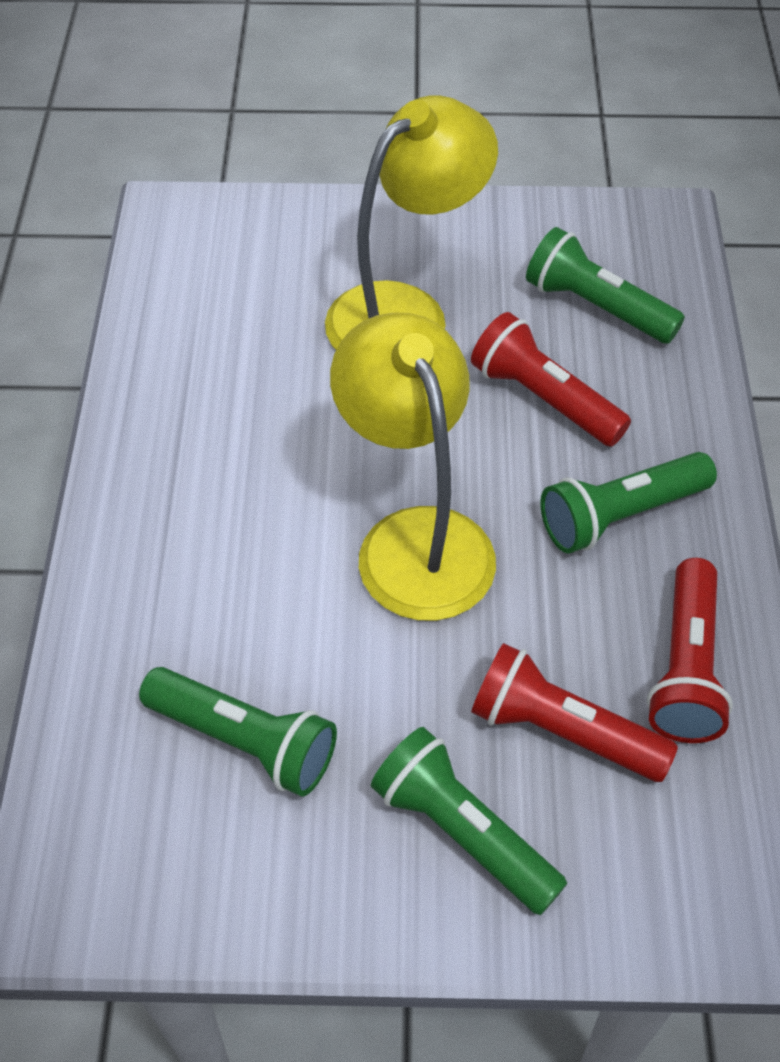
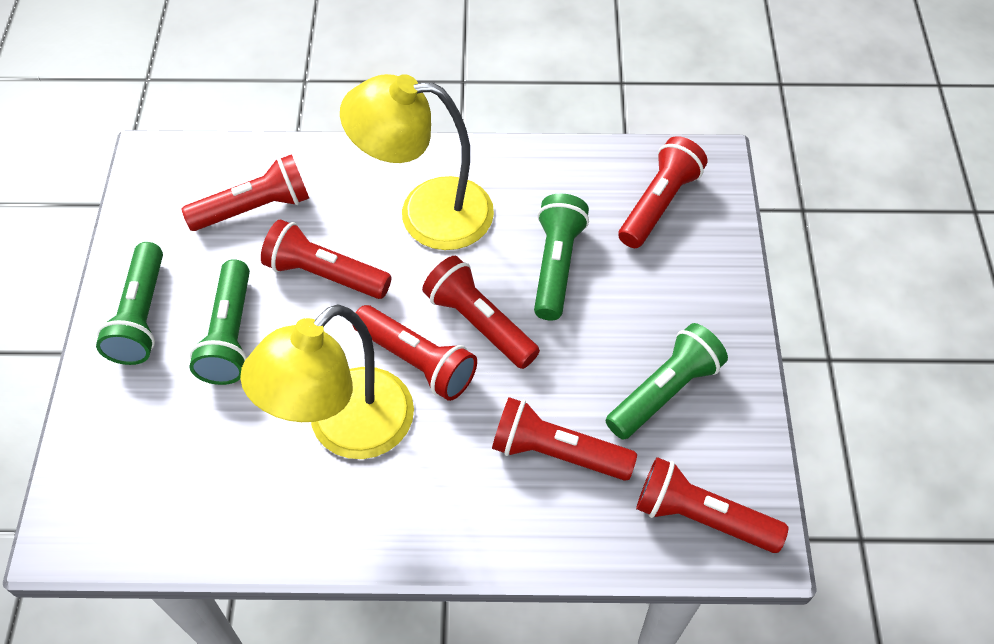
red flashlight: 3 -> 7

